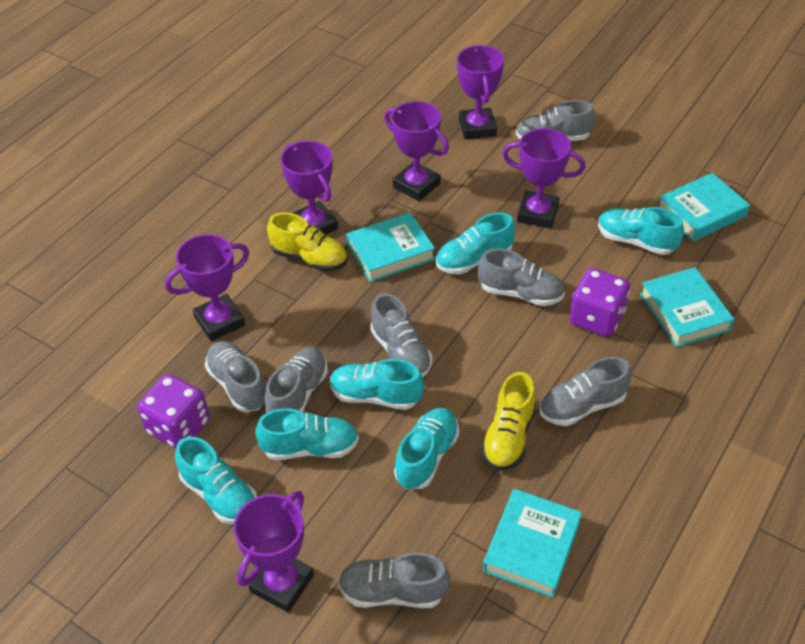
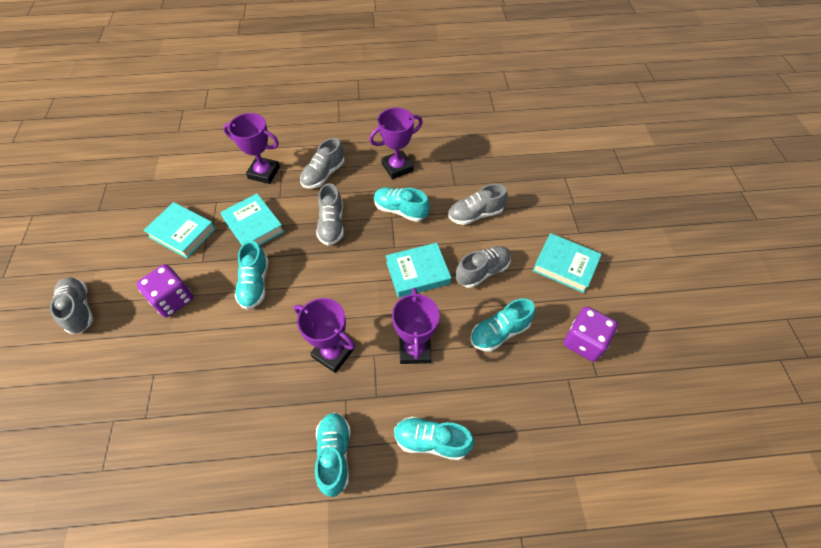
grey shoe: 7 -> 5
purple trophy: 6 -> 4
turquoise shoe: 6 -> 5
yellow shoe: 2 -> 0

